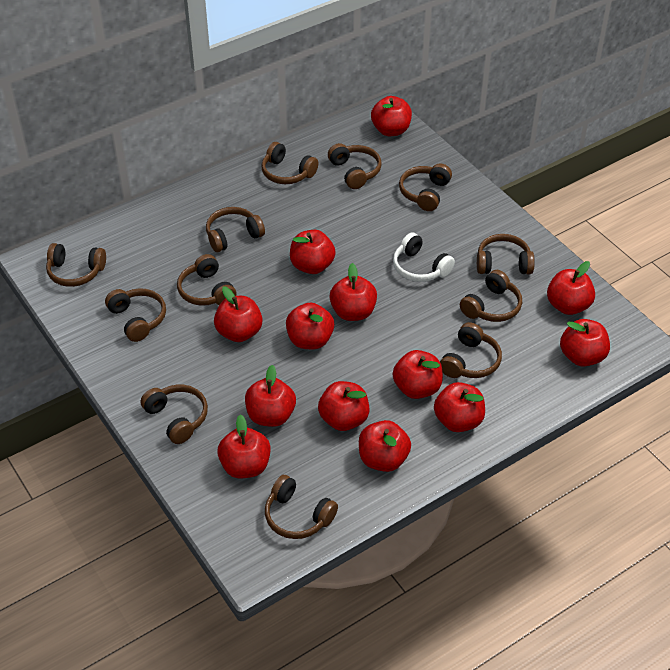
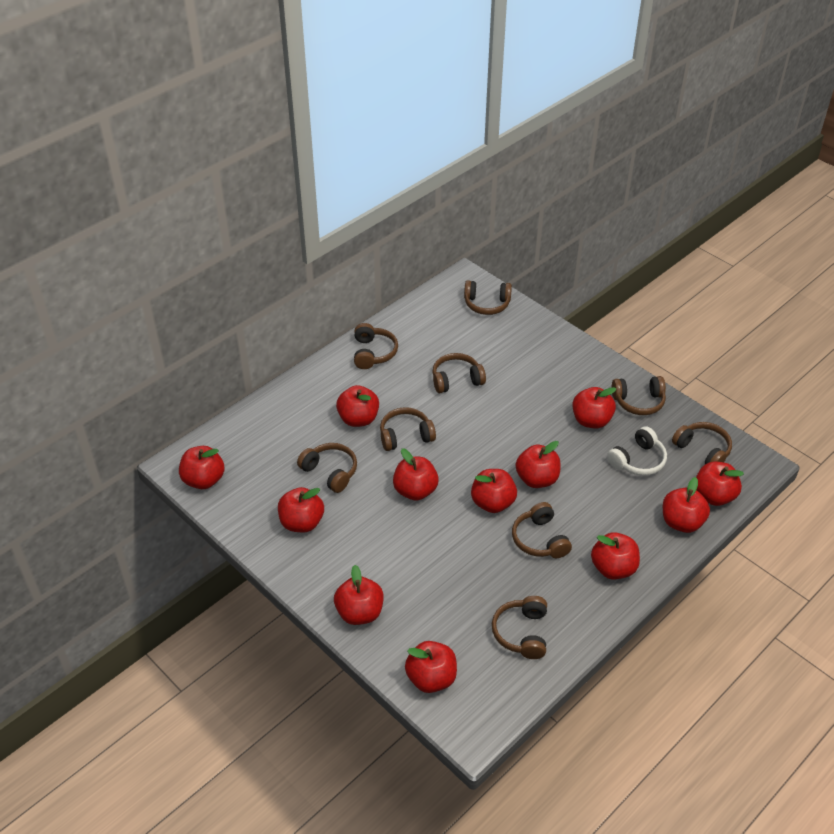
brown headphones: 12 -> 9
red apple: 13 -> 12

